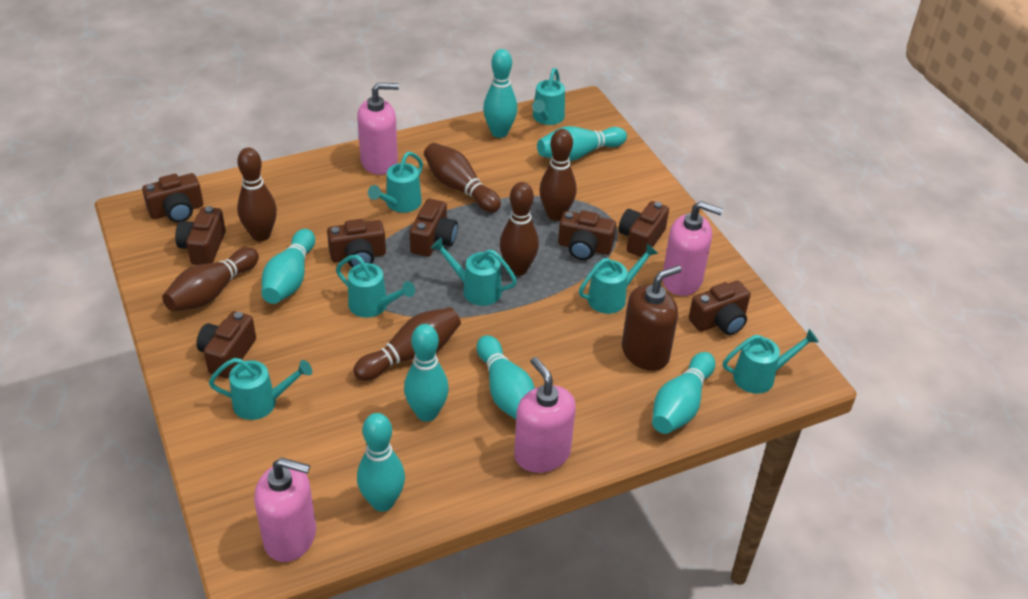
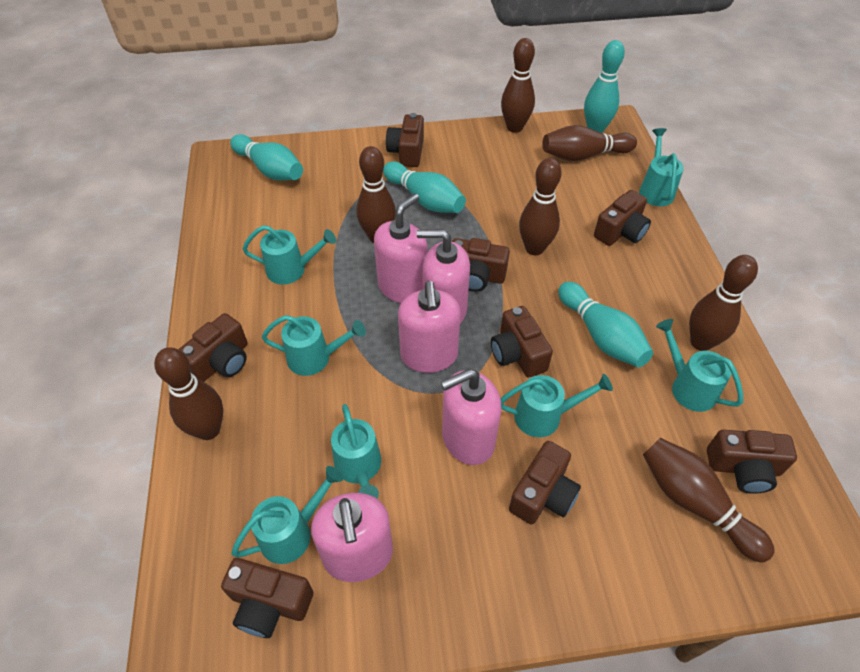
brown bowling pin: 6 -> 7
brown soap dispenser: 1 -> 0
pink soap dispenser: 4 -> 5
turquoise bowling pin: 7 -> 4

